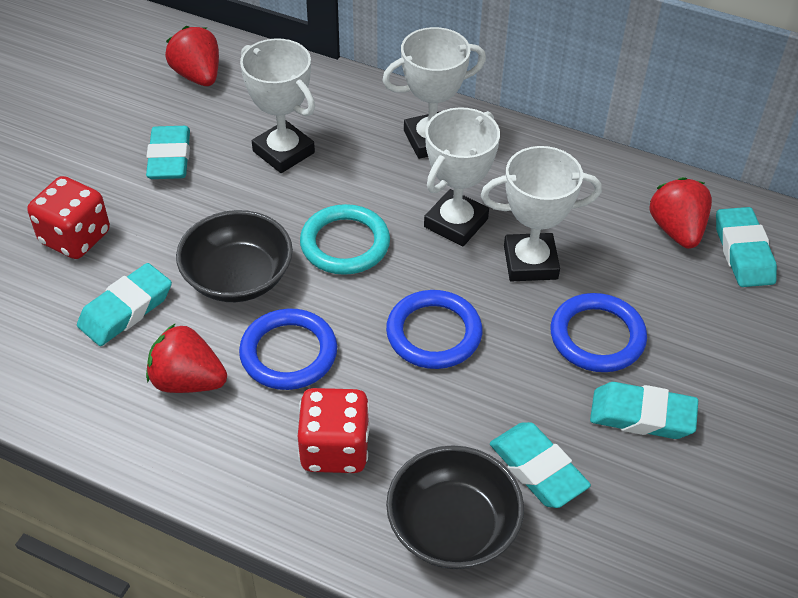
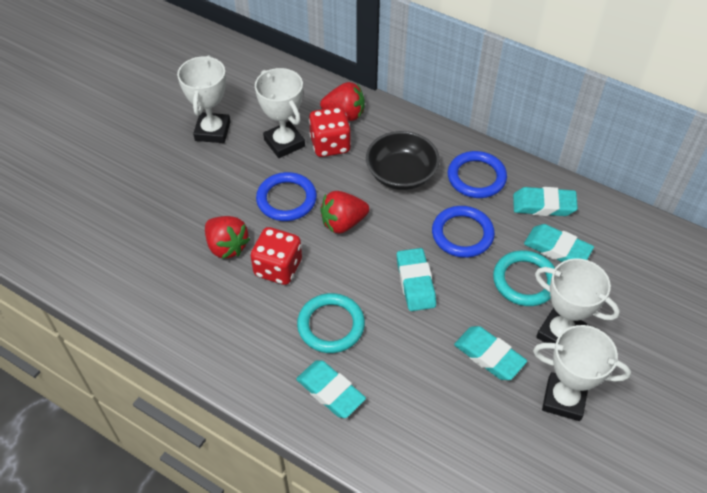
black bowl: 2 -> 1
turquoise ring: 1 -> 2

